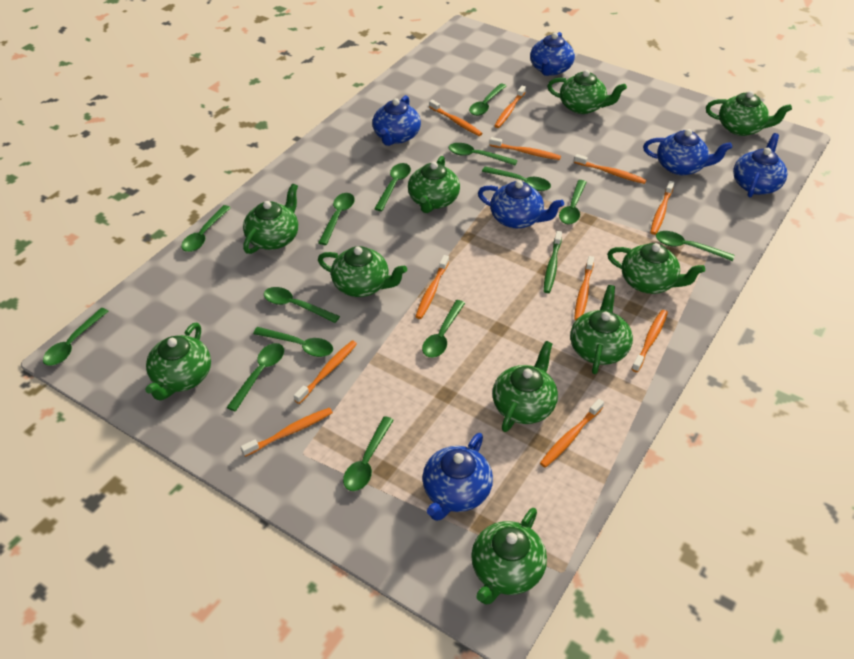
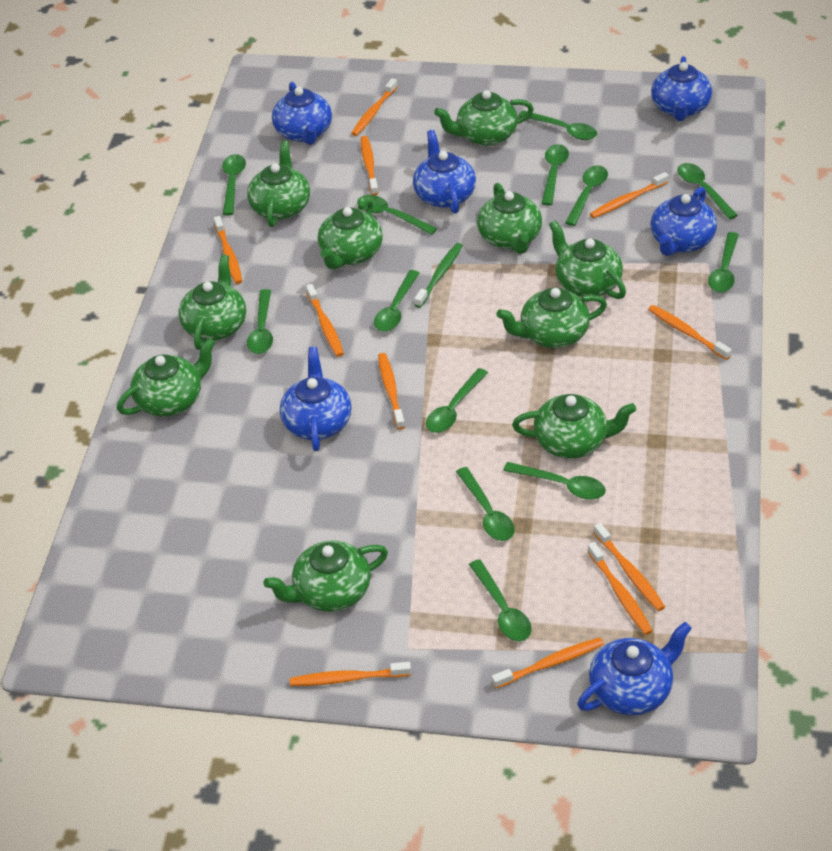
green spoon: 14 -> 13

